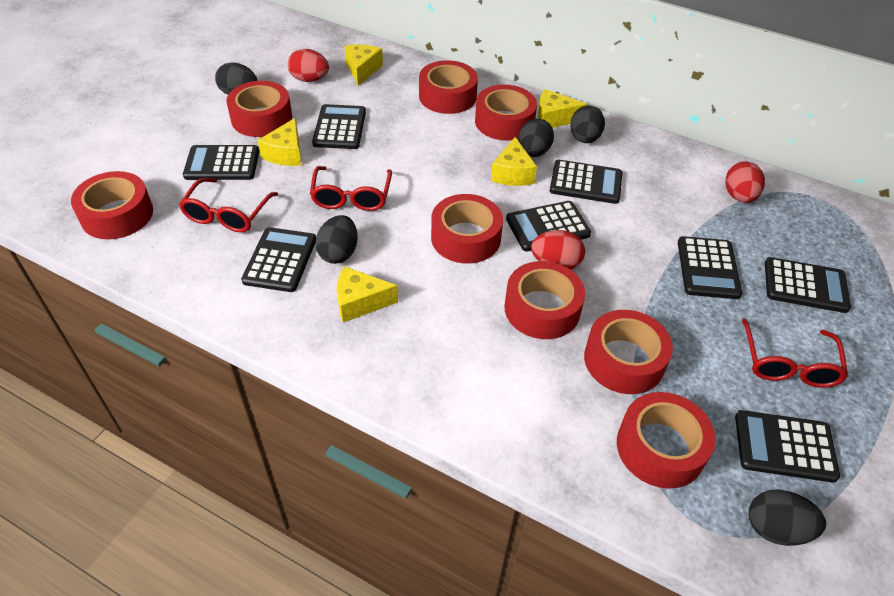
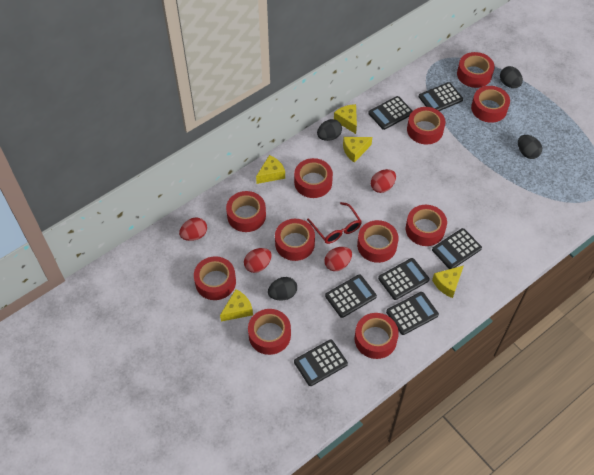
black calculator: 8 -> 7
black egg: 5 -> 4
red egg: 3 -> 4
red glasses: 3 -> 1
red tape: 8 -> 11

